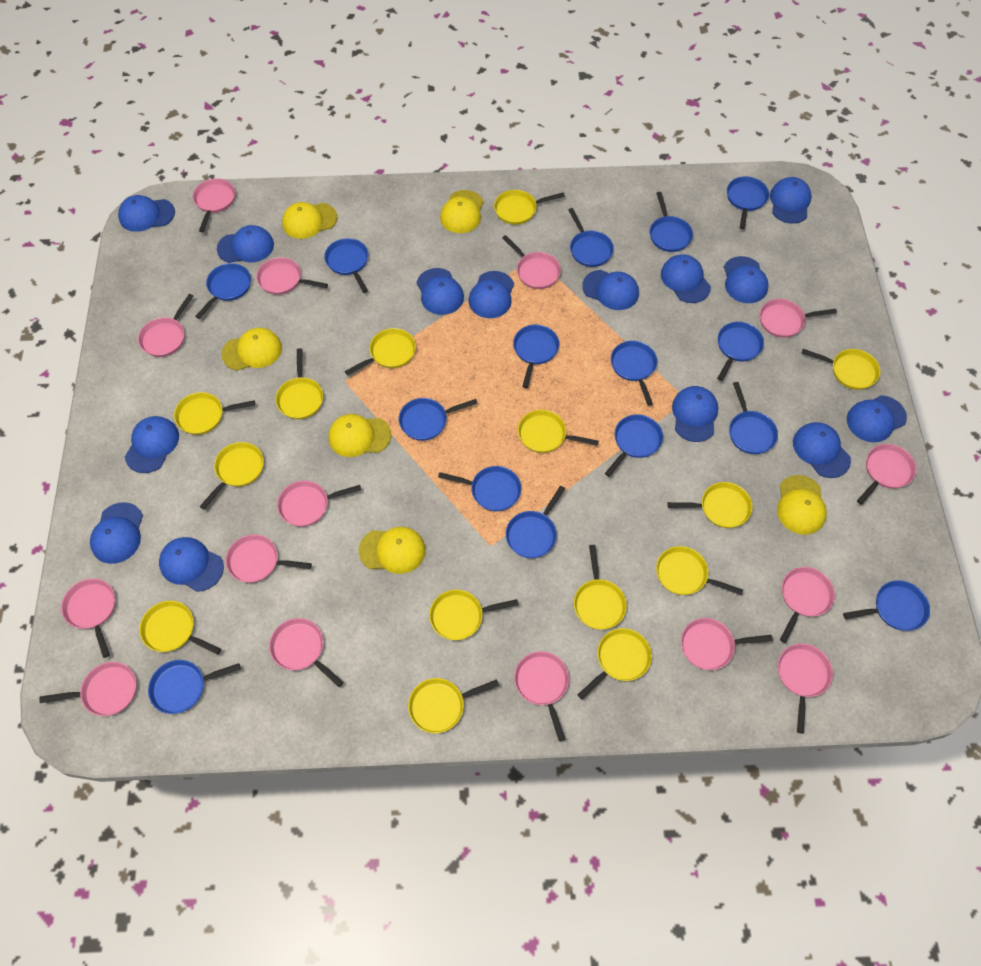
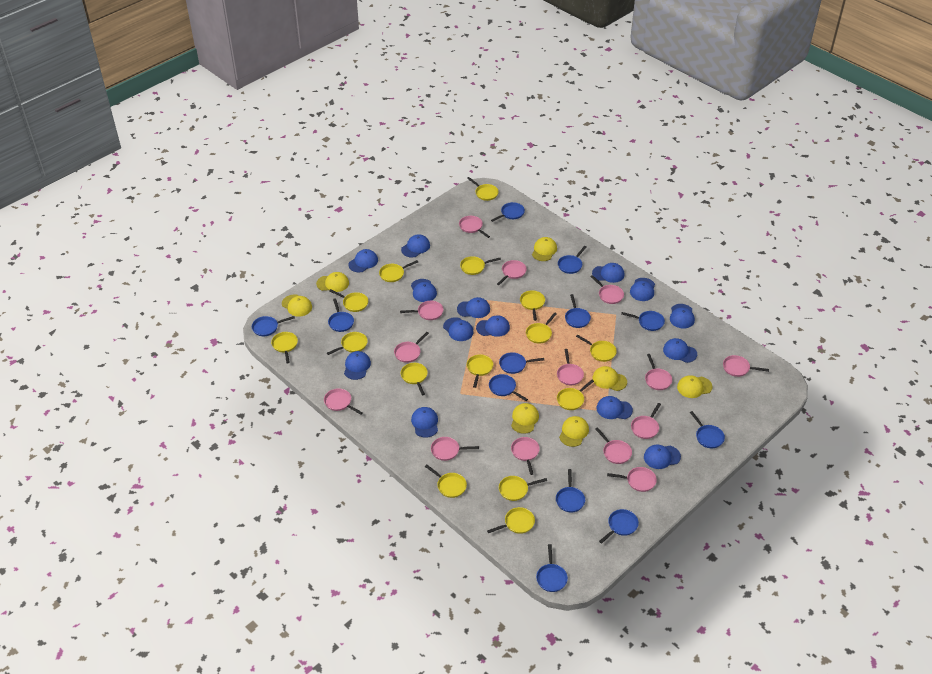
blue pan: 15 -> 12
pink pan: 15 -> 14
yellow cap: 6 -> 7
yellow pan: 14 -> 15

